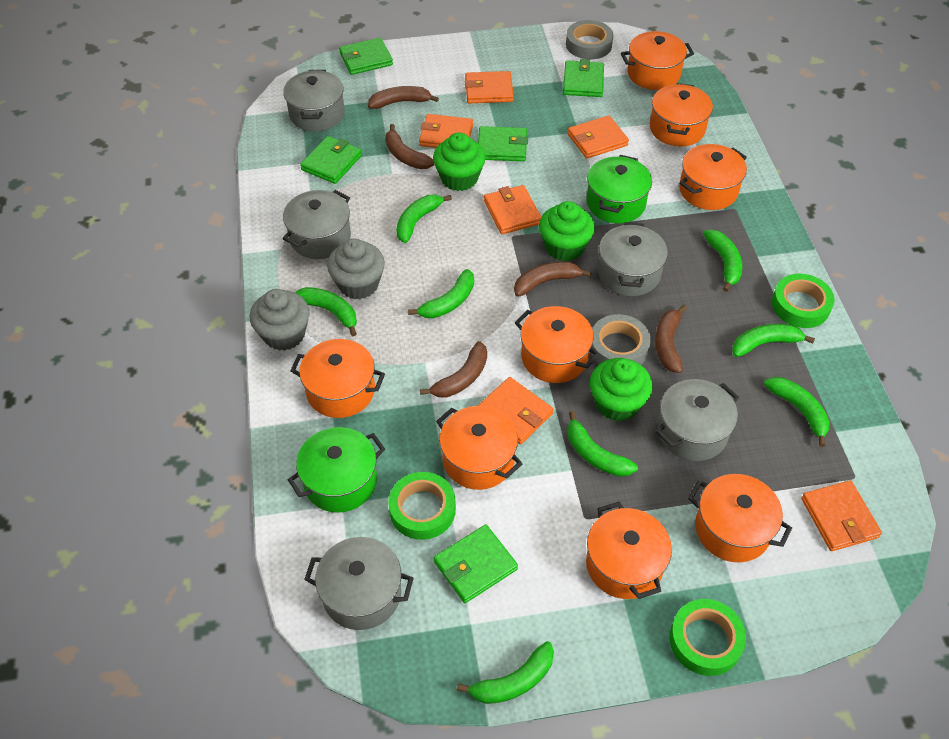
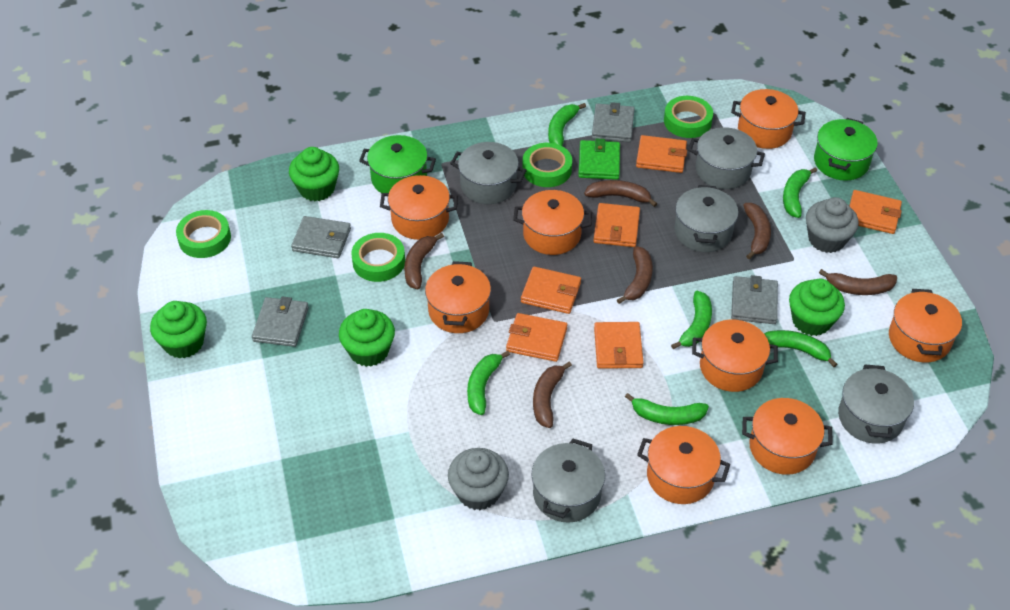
brown banana: 5 -> 6
green banana: 8 -> 6
green cupcake: 3 -> 4
green tape: 3 -> 4
green wallet: 5 -> 1
grey tape: 2 -> 0
grey wallet: 0 -> 4

